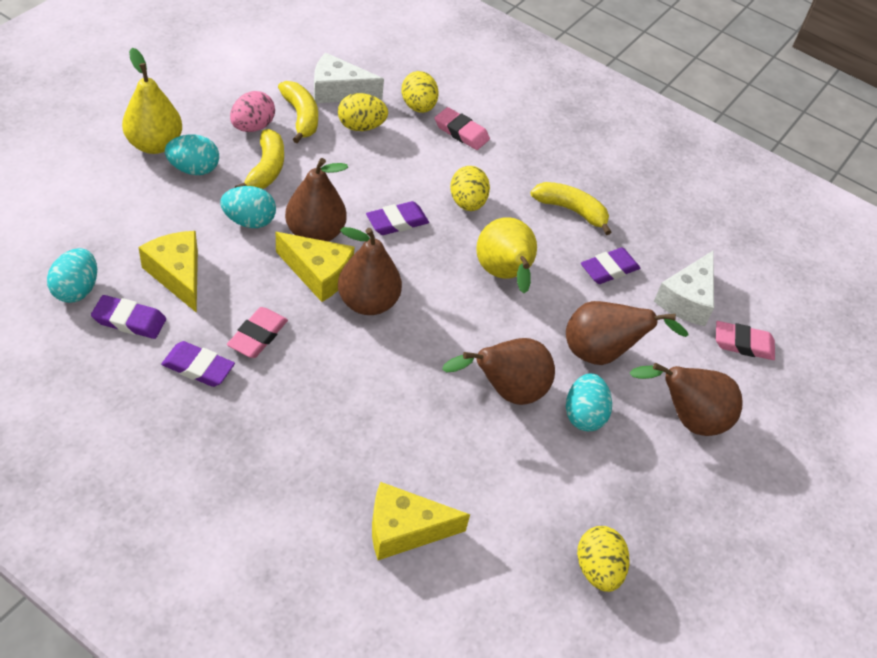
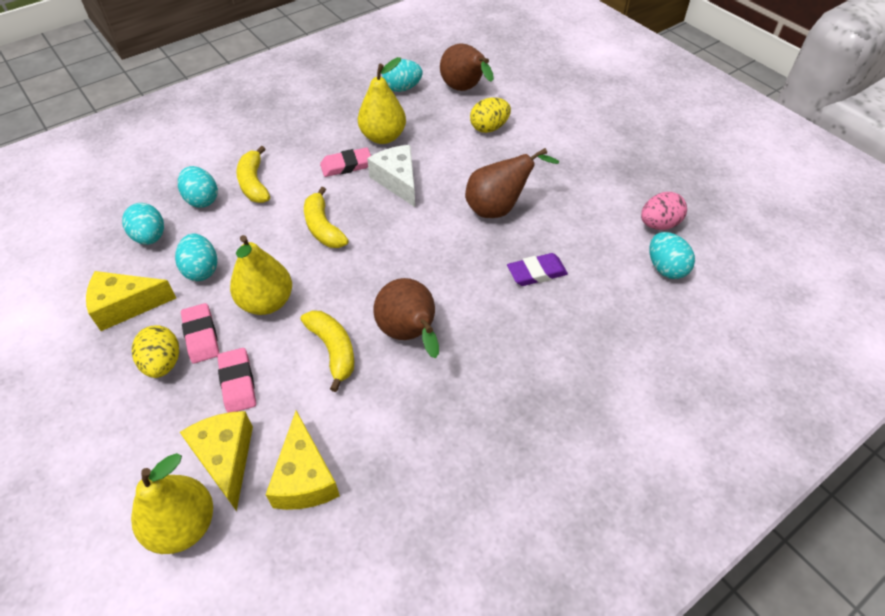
brown pear: 5 -> 3
purple eraser: 4 -> 1
turquoise egg: 4 -> 5
white cheese: 2 -> 1
yellow egg: 4 -> 2
yellow pear: 2 -> 3

